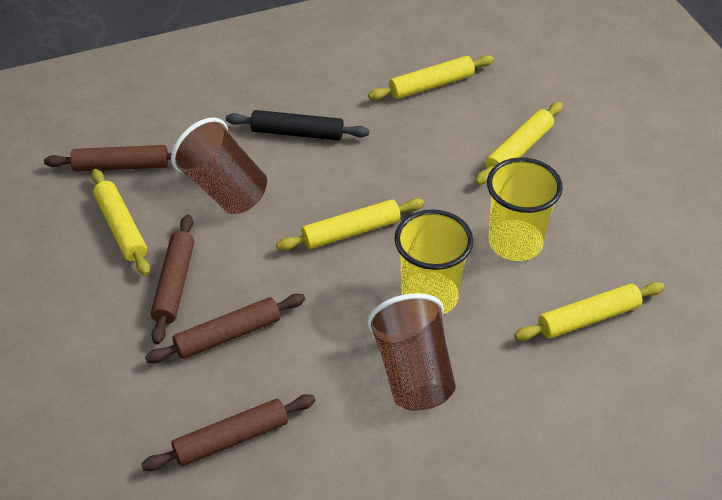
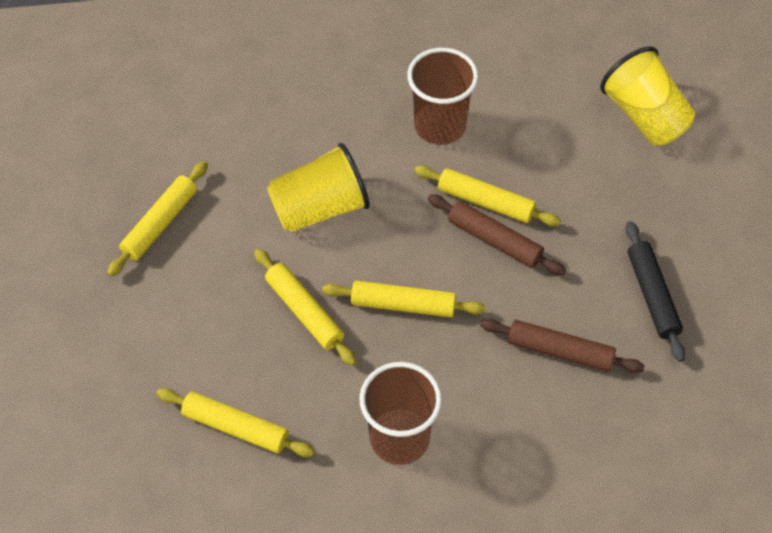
brown rolling pin: 4 -> 2

